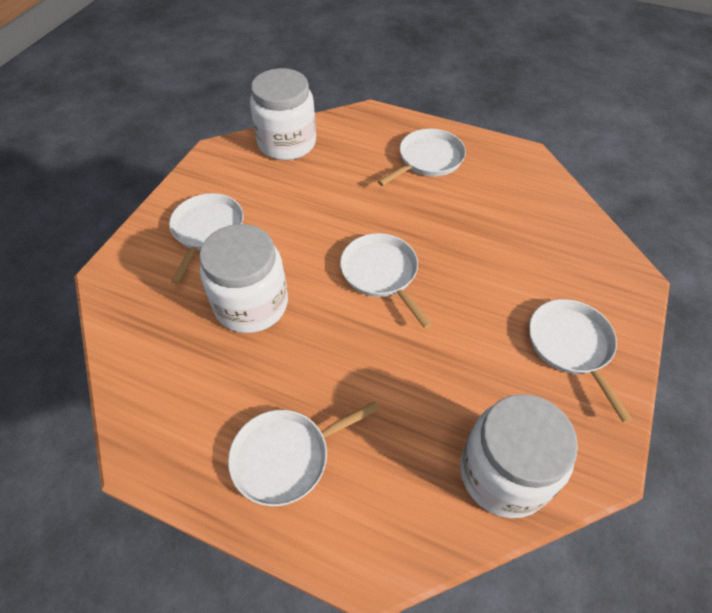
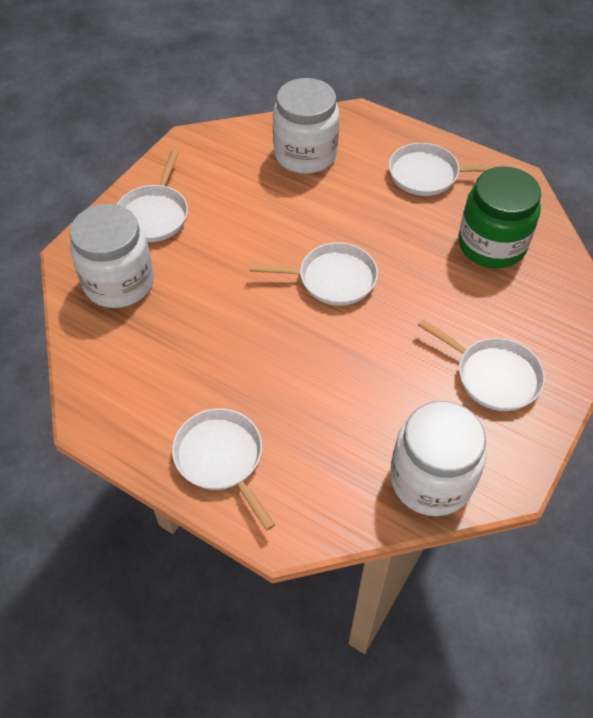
green jar: 0 -> 1

